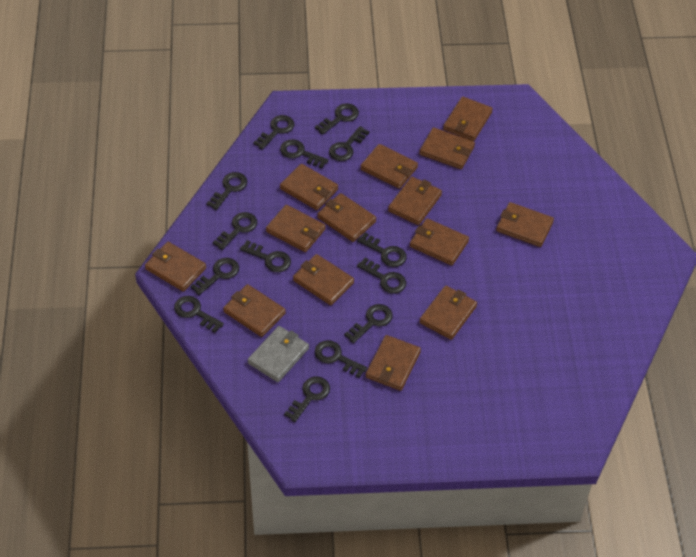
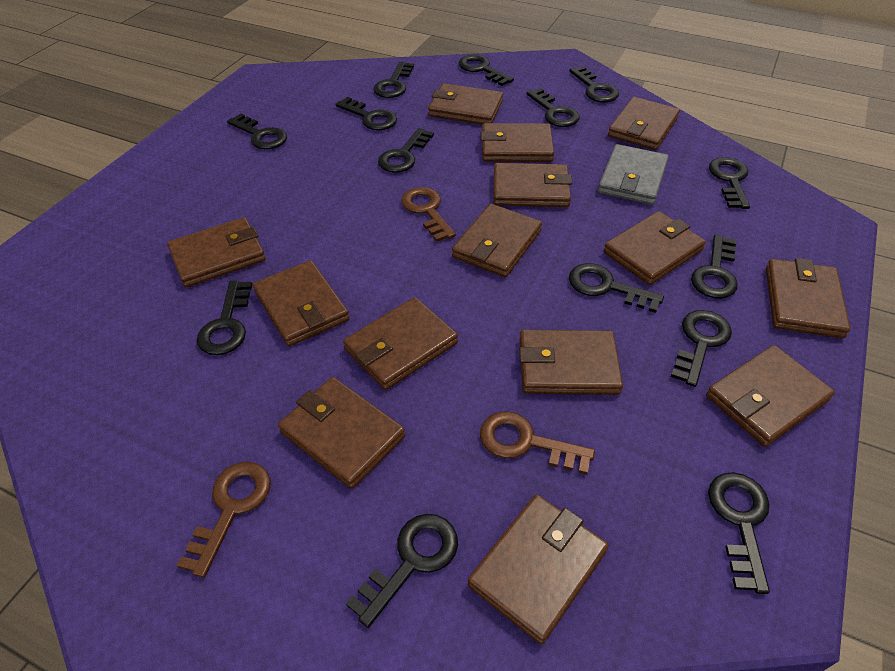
brown key: 0 -> 3

